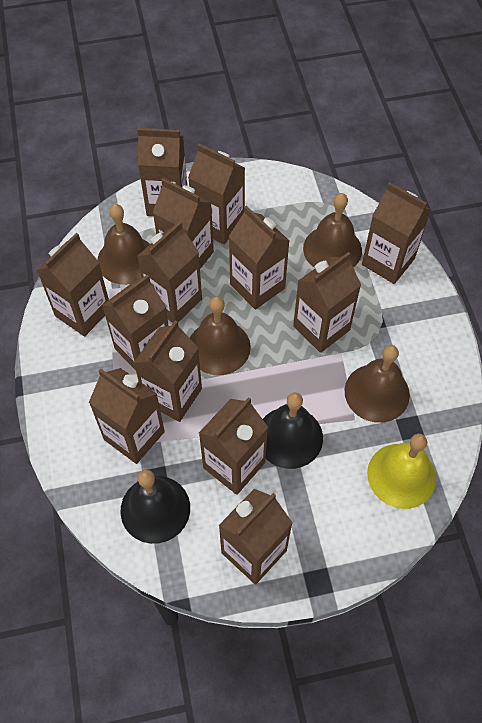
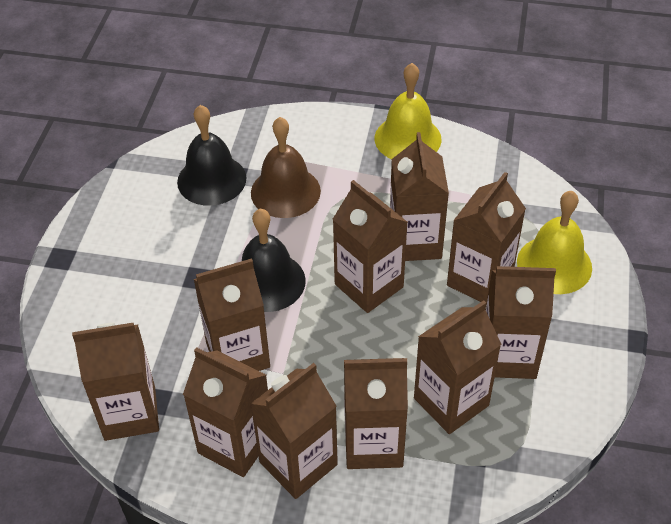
brown bell: 4 -> 1
brown carton: 13 -> 10
yellow bell: 1 -> 2

